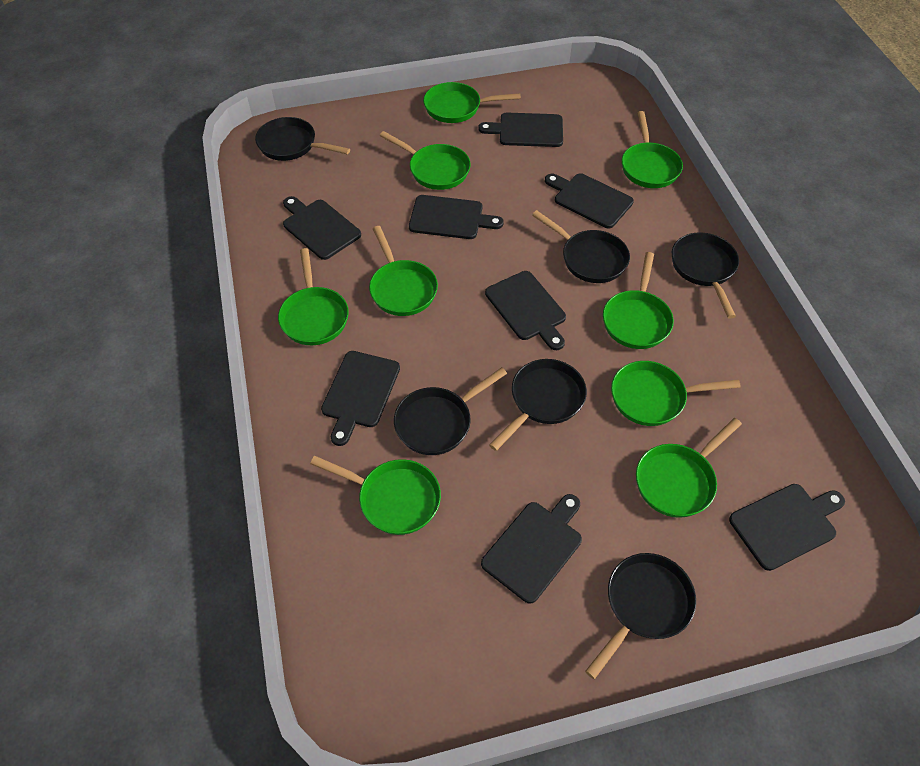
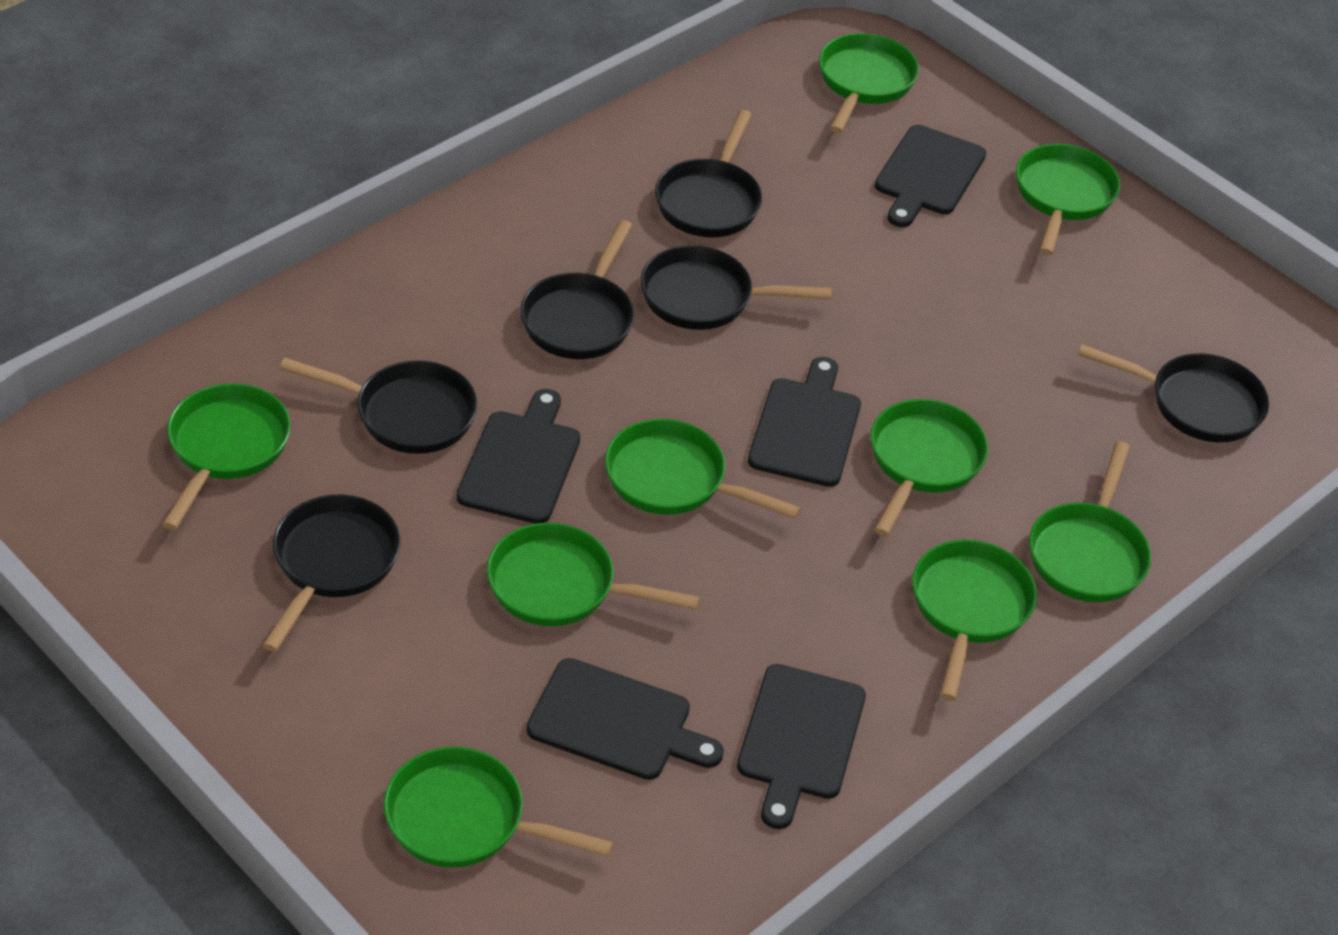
black cutting board: 8 -> 5

